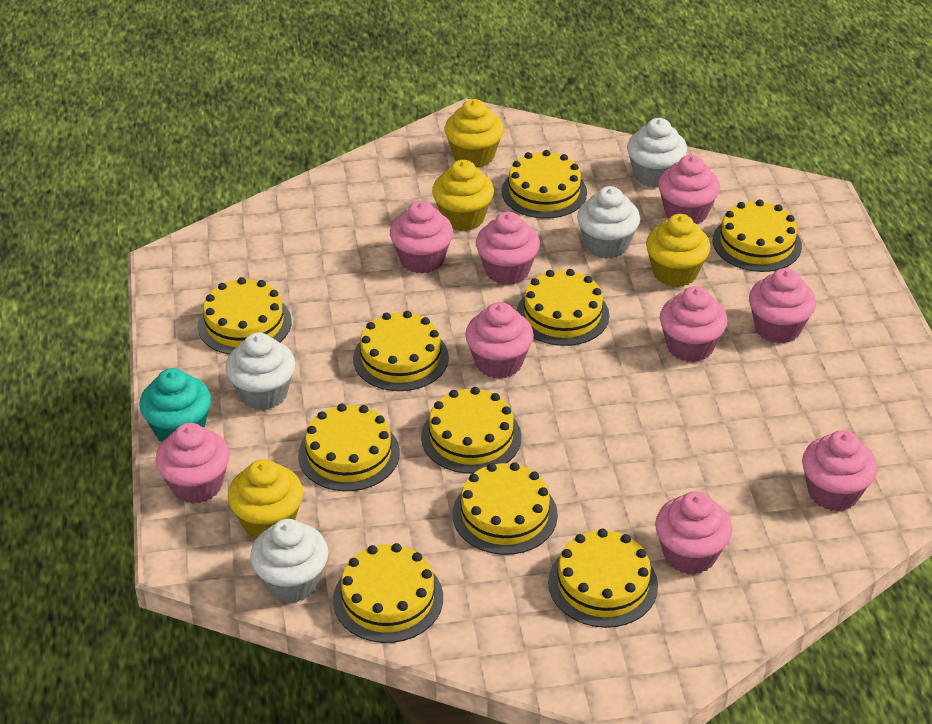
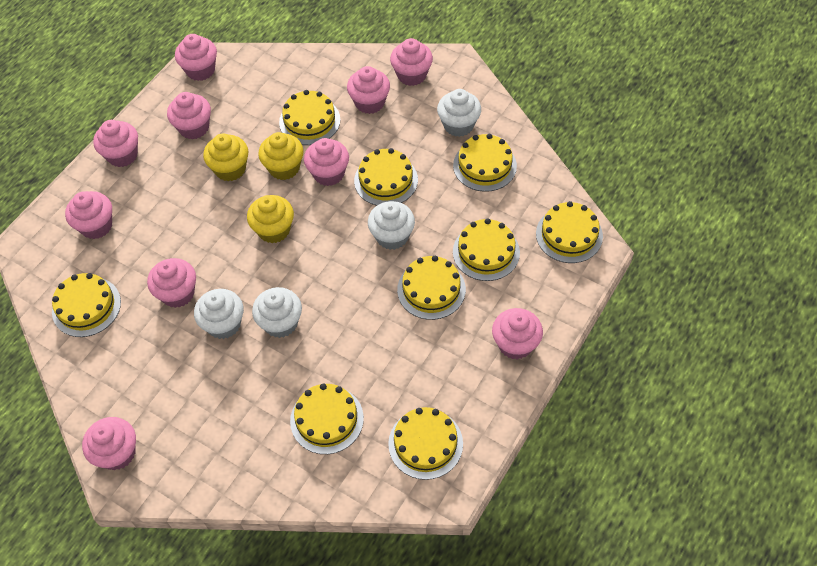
pink cupcake: 9 -> 10
turquoise cupcake: 1 -> 0
yellow cake: 10 -> 9
yellow cupcake: 4 -> 3

